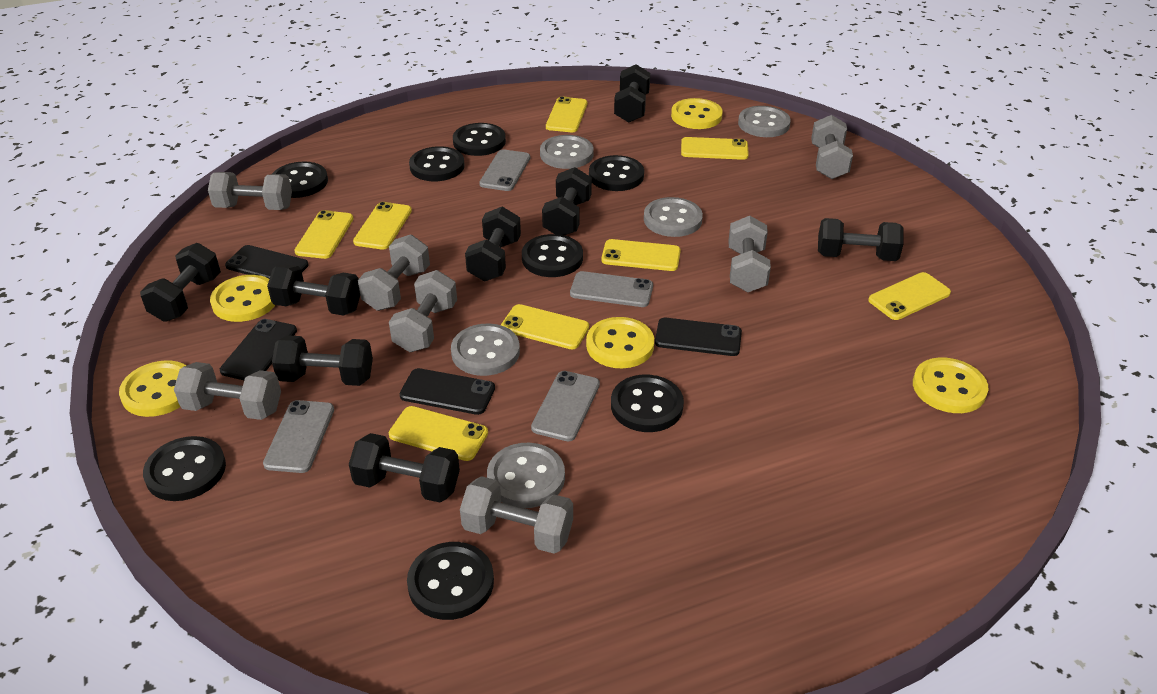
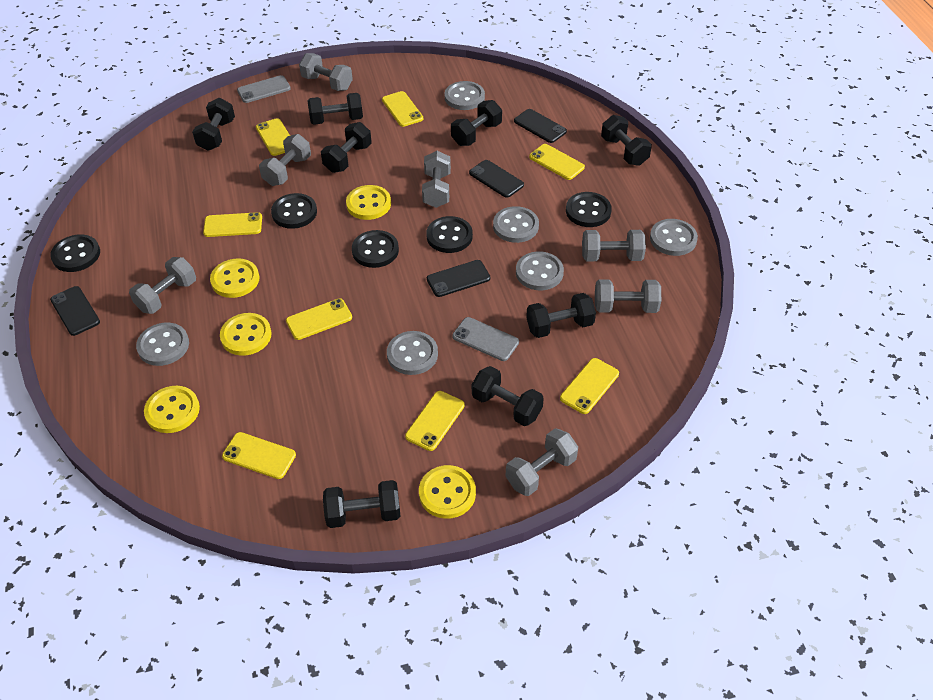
black button: 8 -> 5
grey button: 5 -> 6
grey phone: 4 -> 2

